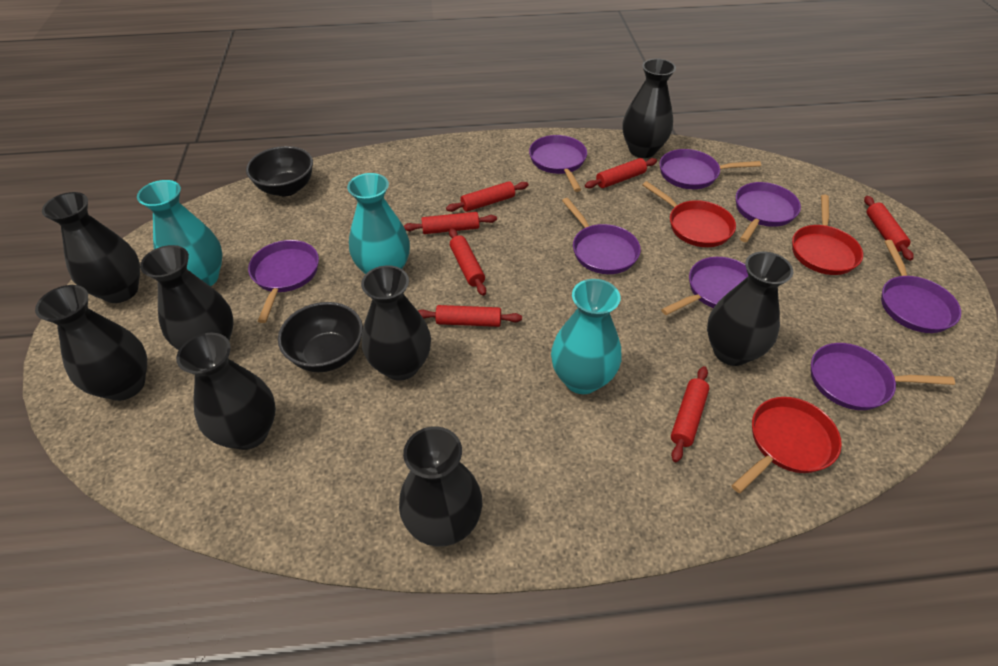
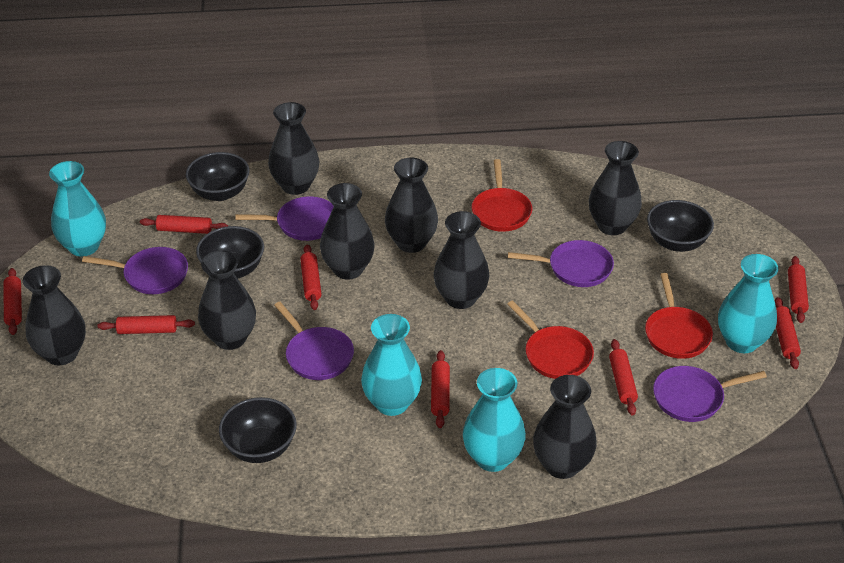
black bowl: 2 -> 4
purple pan: 8 -> 5
red rolling pin: 7 -> 8
turquoise vase: 3 -> 4

